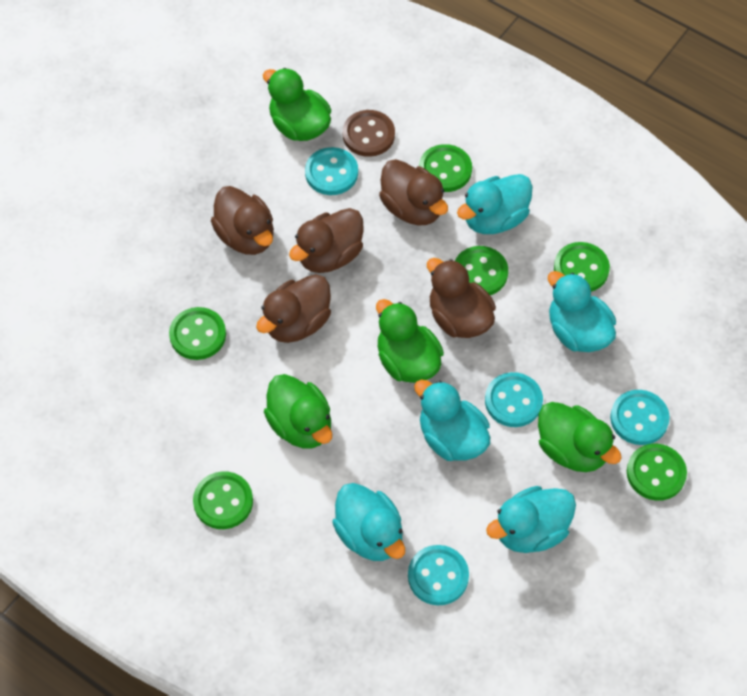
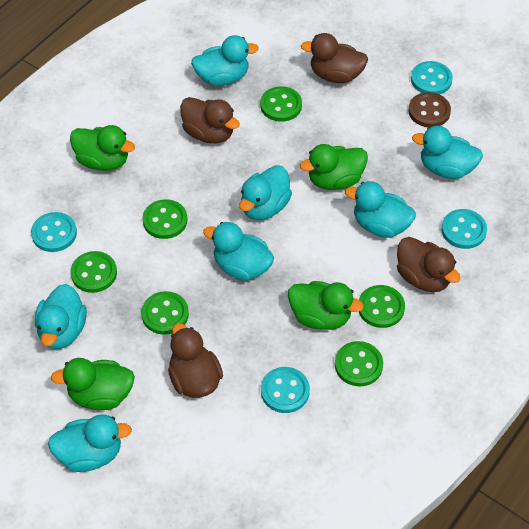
brown duck: 5 -> 4
turquoise duck: 5 -> 7

